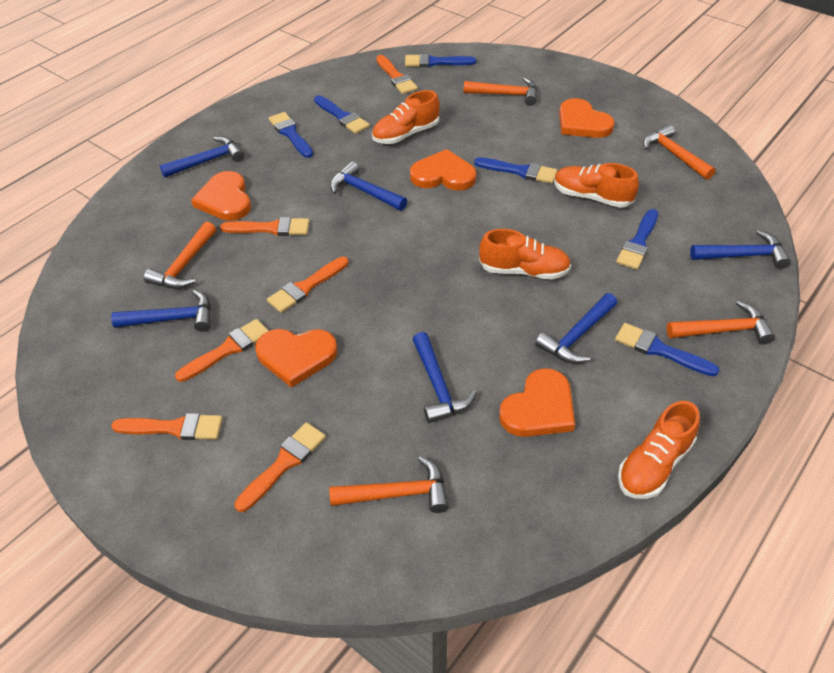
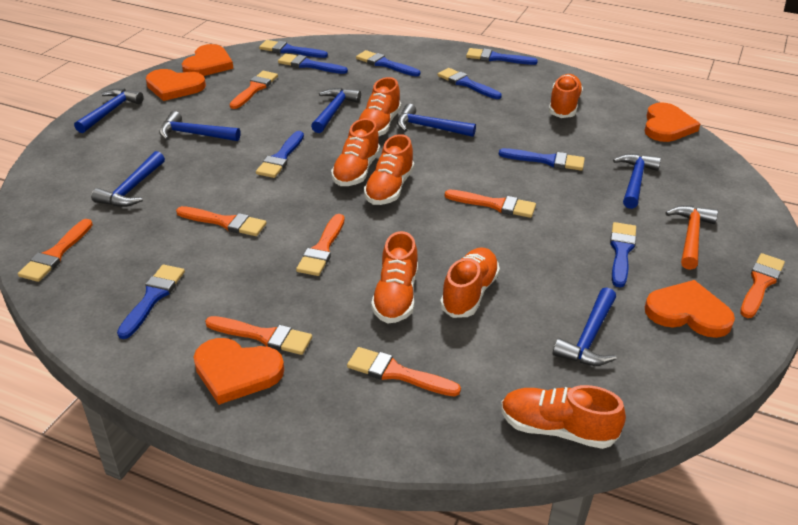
blue brush: 6 -> 9
blue hammer: 6 -> 7
orange brush: 6 -> 8
orange hammer: 5 -> 1
orange shoe: 4 -> 7

